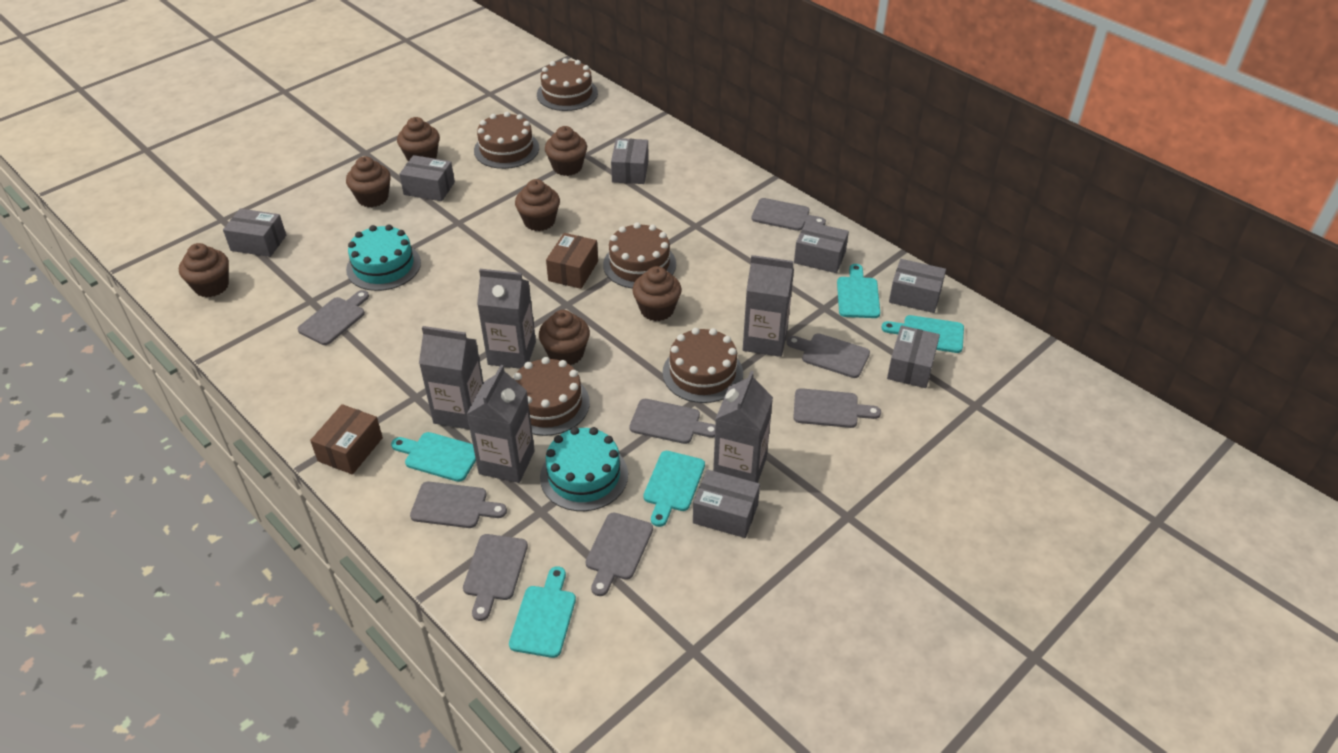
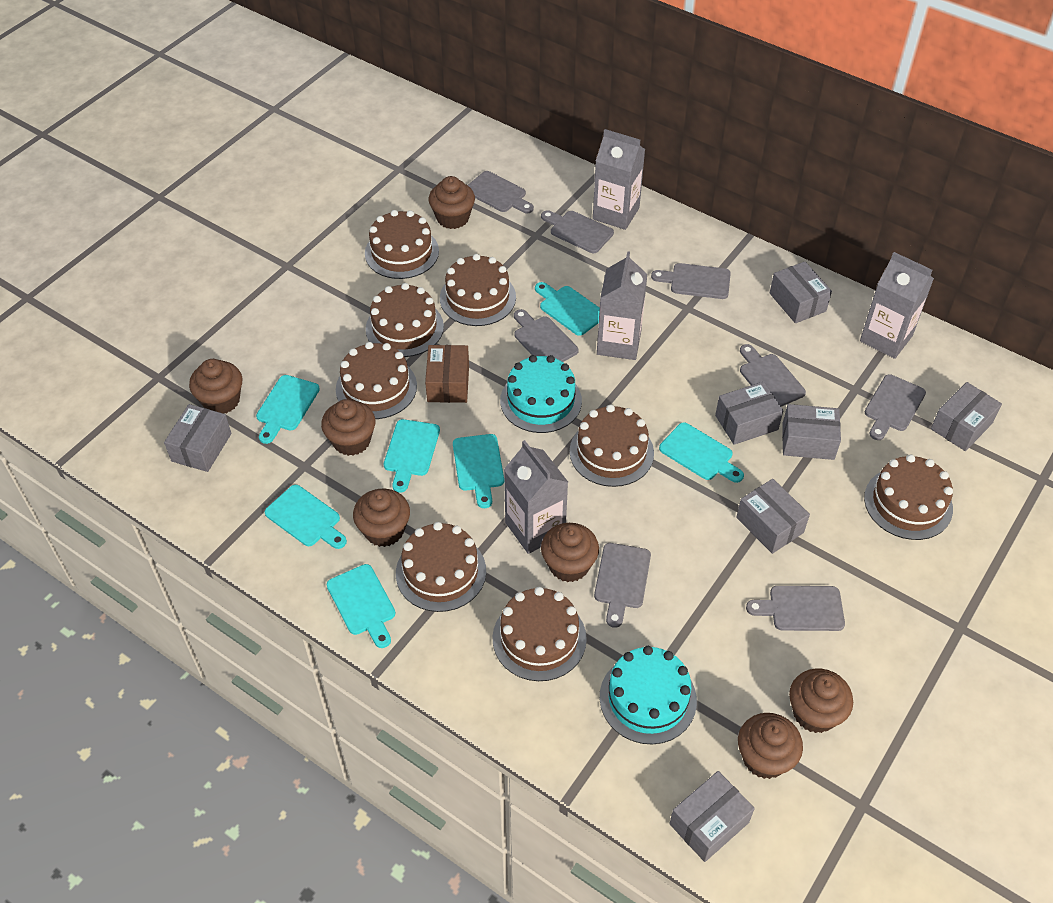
brown box: 2 -> 1
brown cake: 5 -> 8
grey carton: 5 -> 4
turquoise cutting board: 5 -> 7

